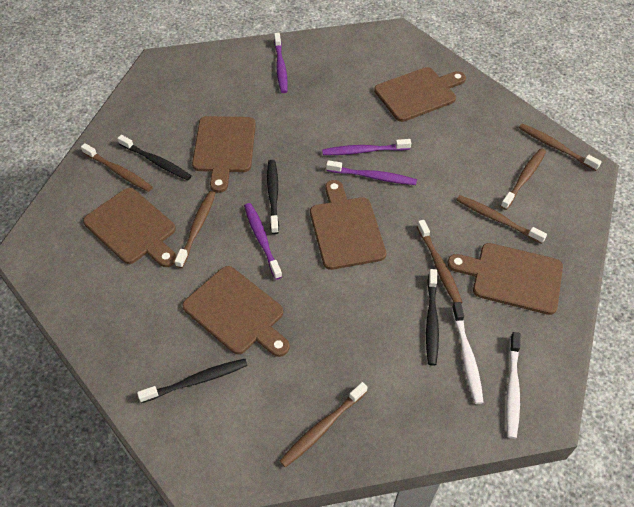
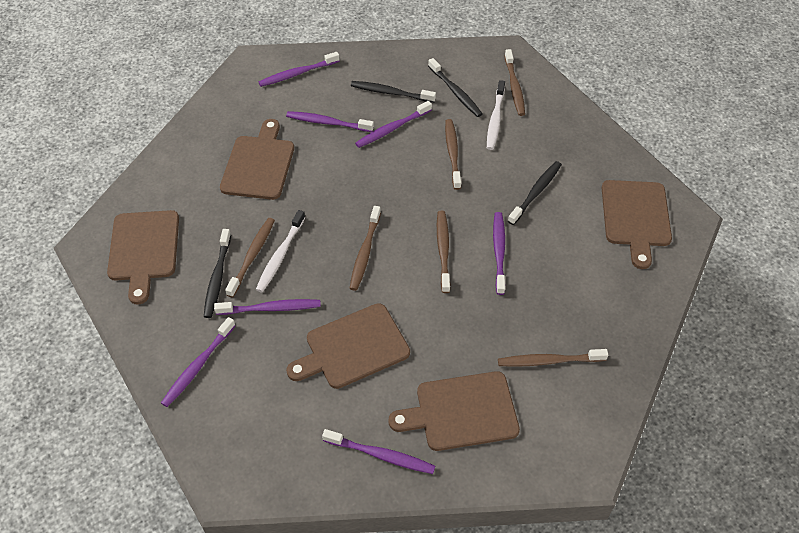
brown cutting board: 6 -> 5
brown toothbrush: 7 -> 6
purple toothbrush: 4 -> 7

